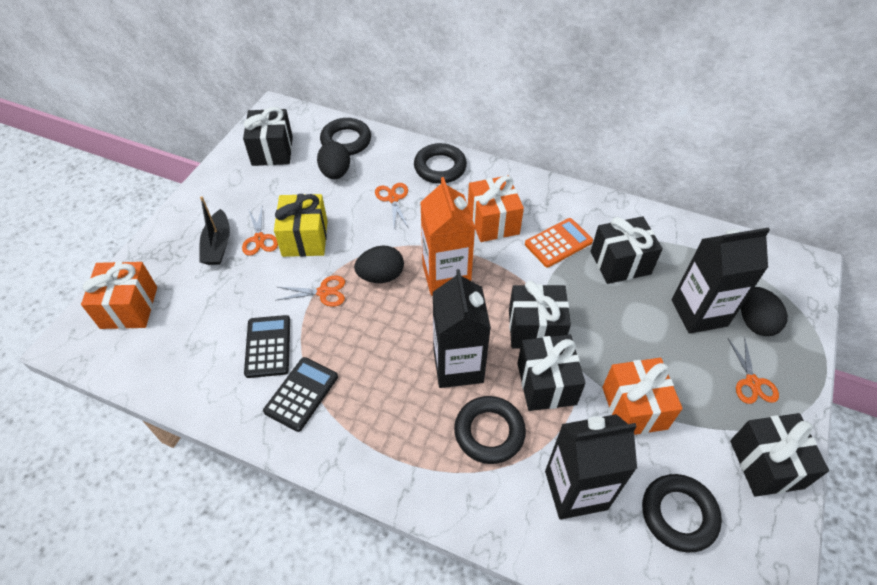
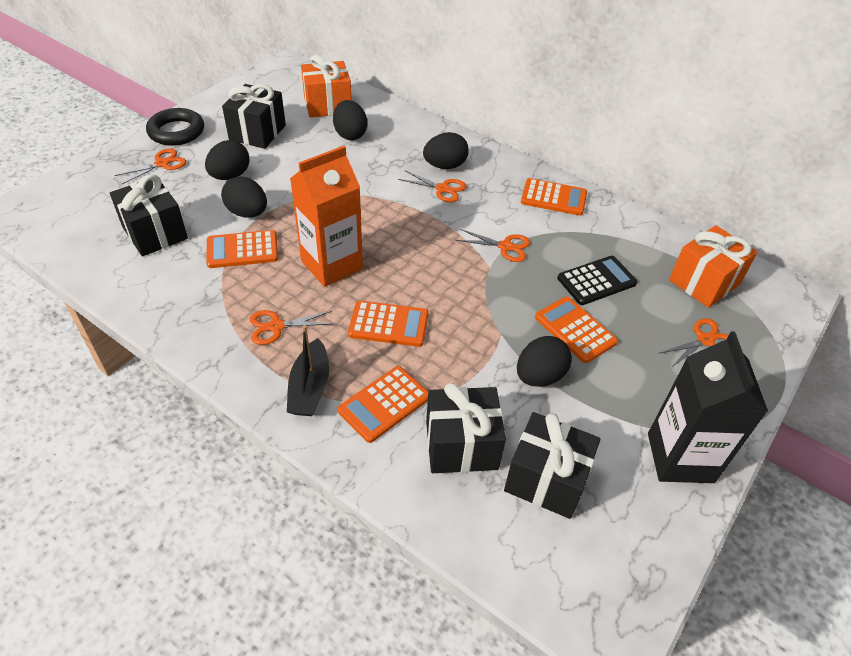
black calculator: 2 -> 1
black carton: 3 -> 1
black egg: 3 -> 5
black gift: 5 -> 4
black ring: 4 -> 1
orange calculator: 1 -> 5
orange gift: 3 -> 2
orange scissors: 4 -> 5
yellow gift: 1 -> 0

